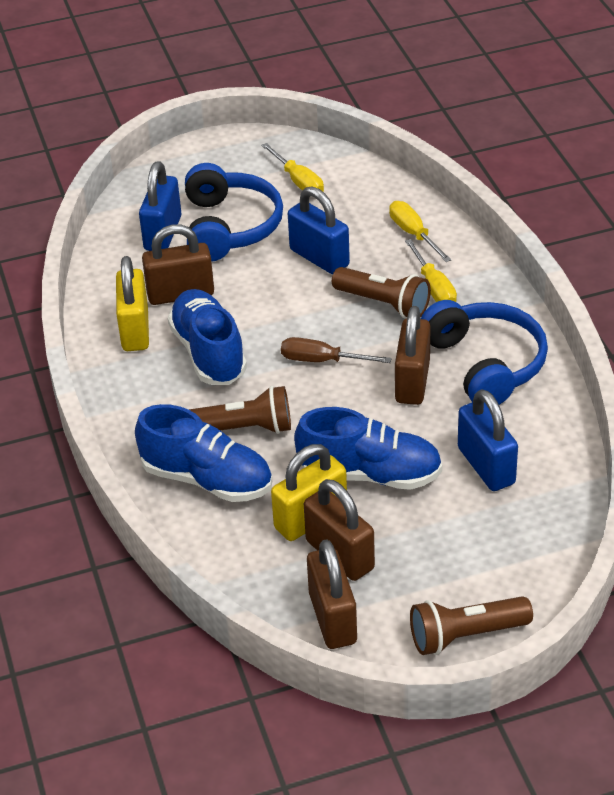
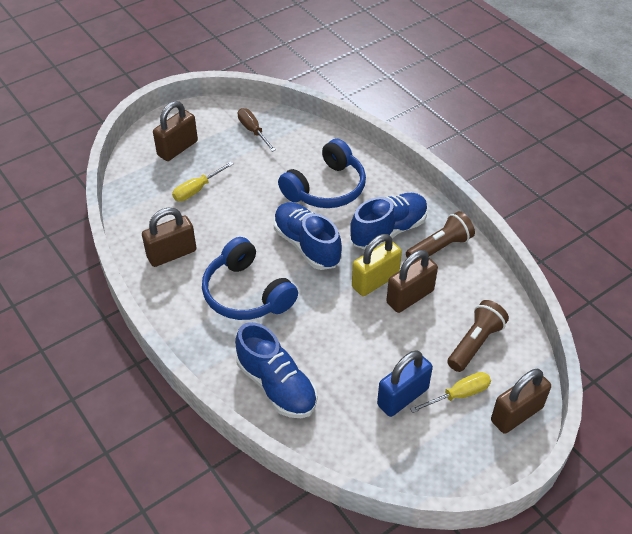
blue padlock: 3 -> 1
brown flashlight: 3 -> 2
yellow padlock: 2 -> 1
yellow screwdriver: 3 -> 2

